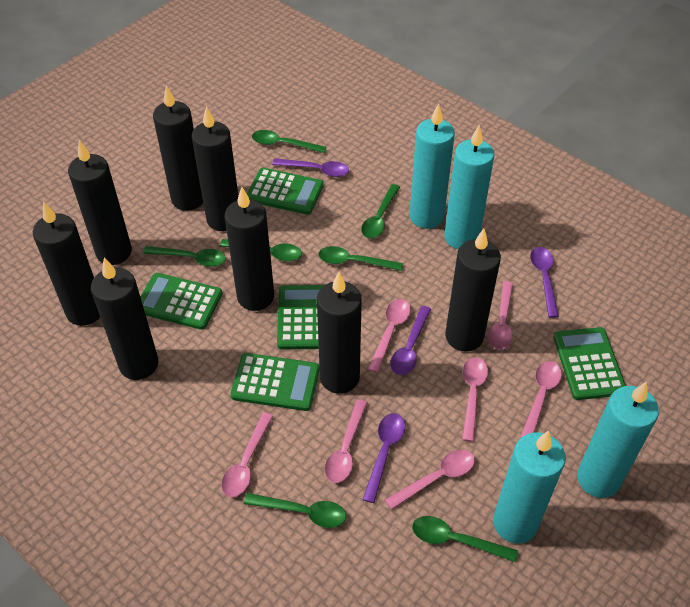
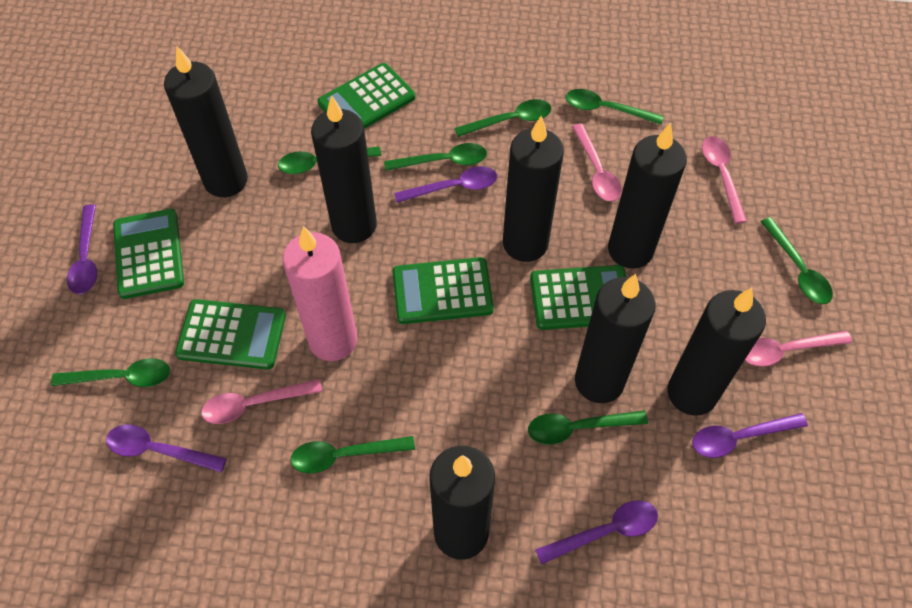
black candle: 8 -> 7
green spoon: 7 -> 8
pink candle: 0 -> 1
pink spoon: 7 -> 4
purple spoon: 4 -> 5
turquoise candle: 4 -> 0

